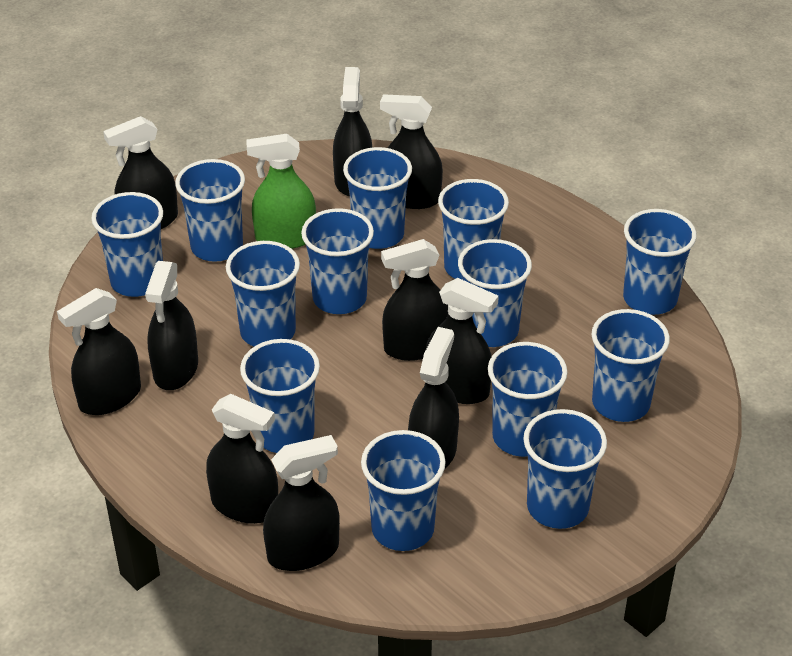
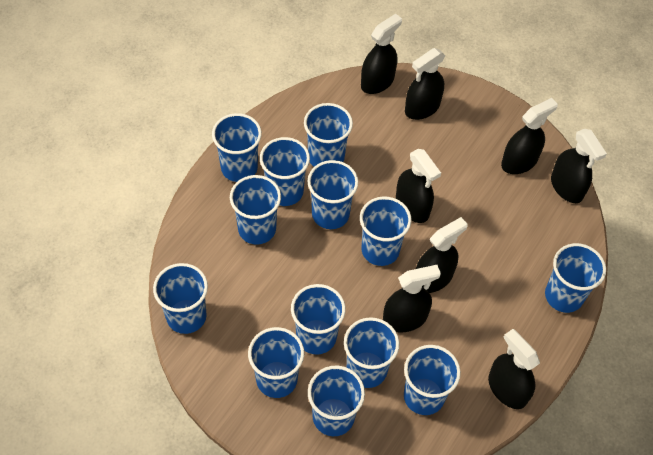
black spray bottle: 10 -> 8
green spray bottle: 1 -> 0

